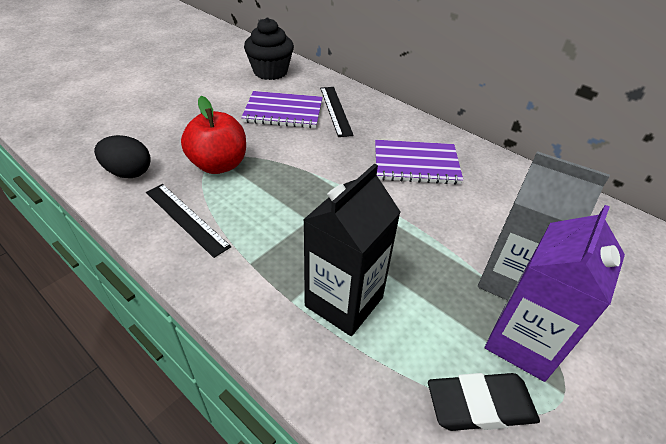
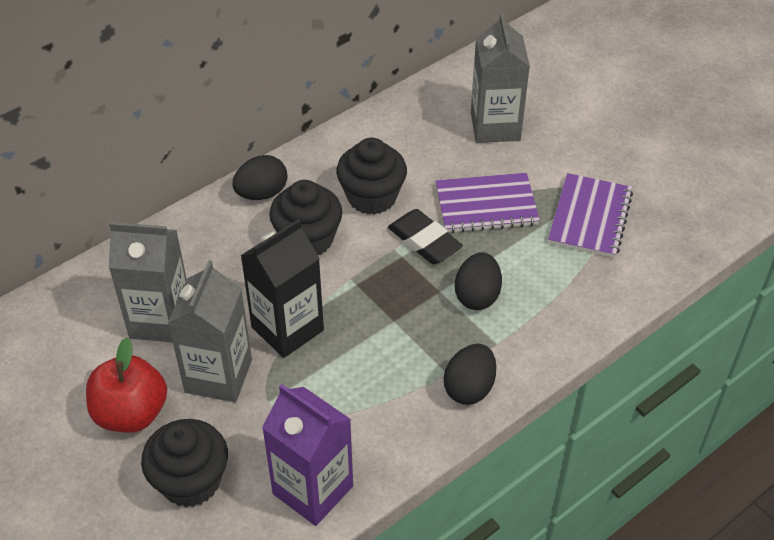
black cupcake: 1 -> 3
black egg: 1 -> 3
black ruler: 2 -> 0
grey carton: 1 -> 3

